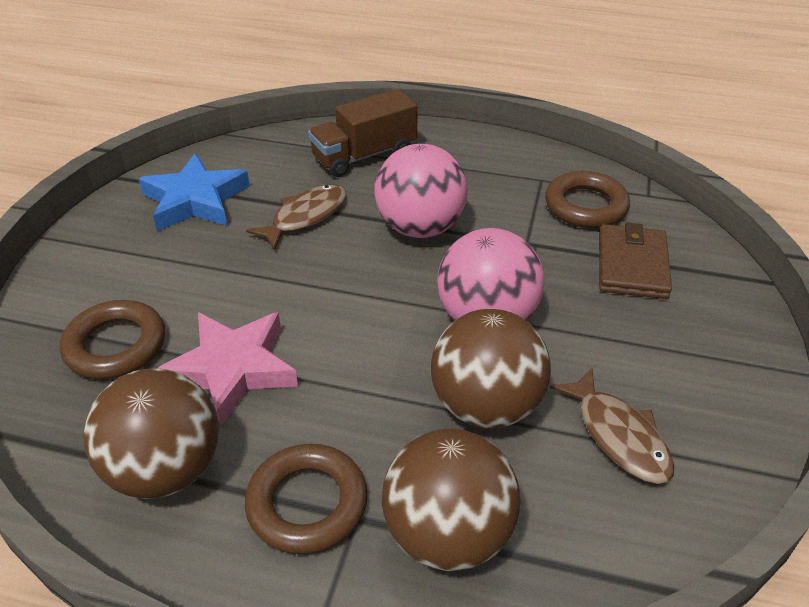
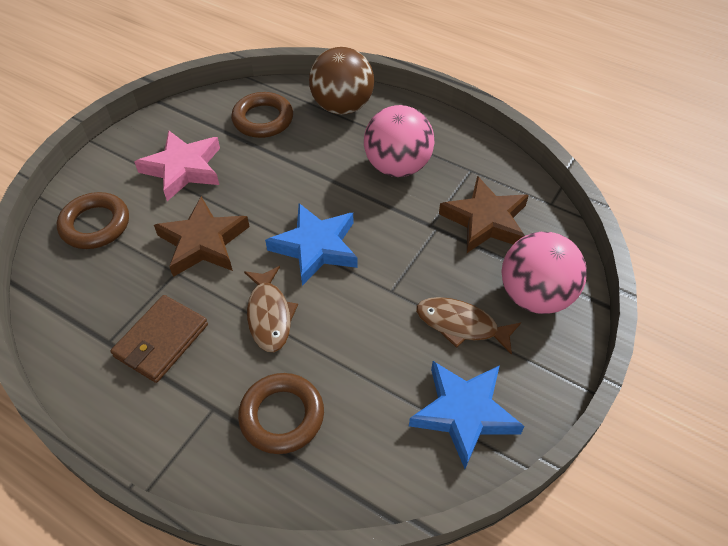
blue star: 1 -> 2
brown ball: 3 -> 1
brown star: 0 -> 2
brown truck: 1 -> 0

